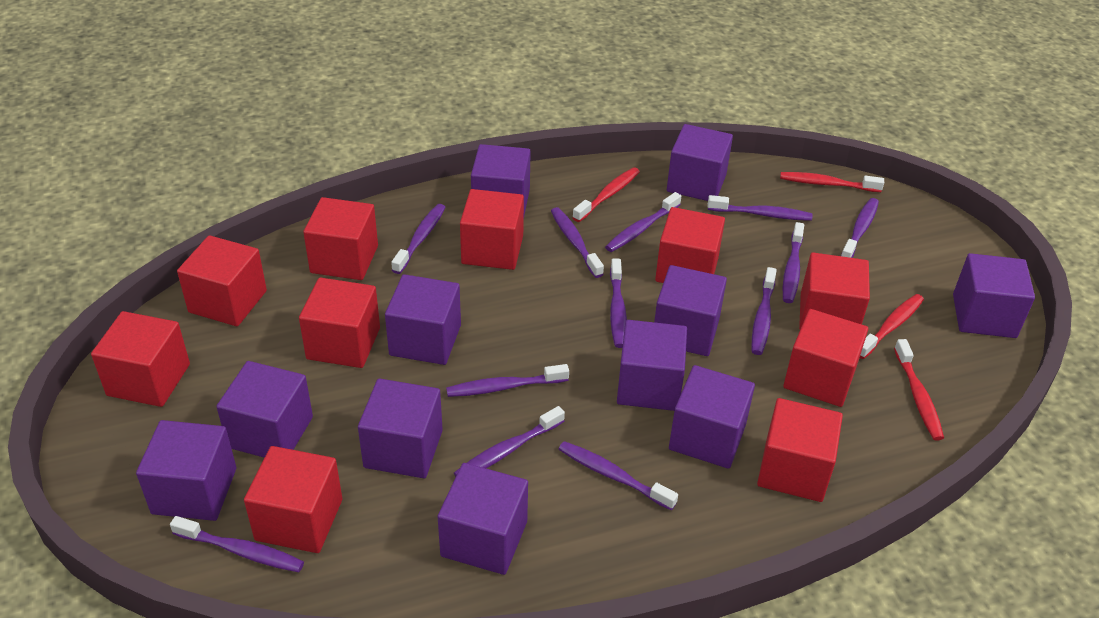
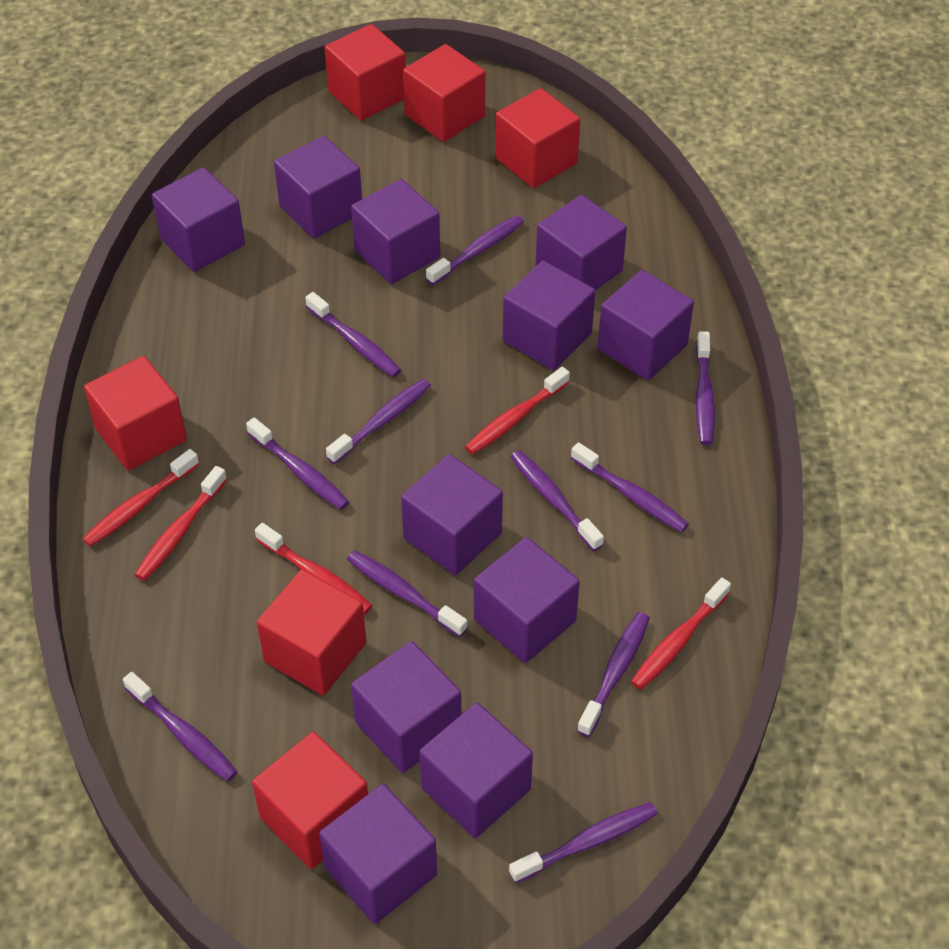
purple toothbrush: 12 -> 11
red cube: 10 -> 6
red toothbrush: 4 -> 5

